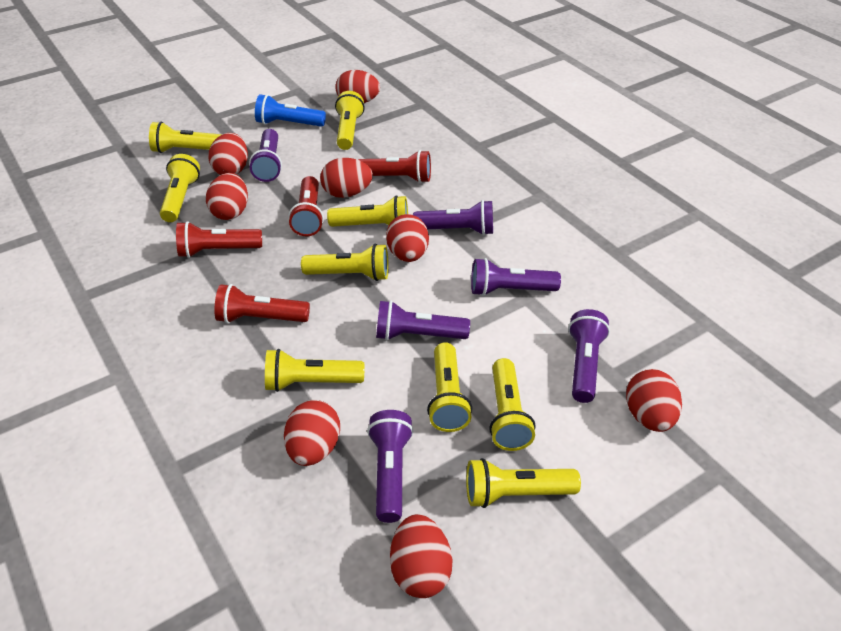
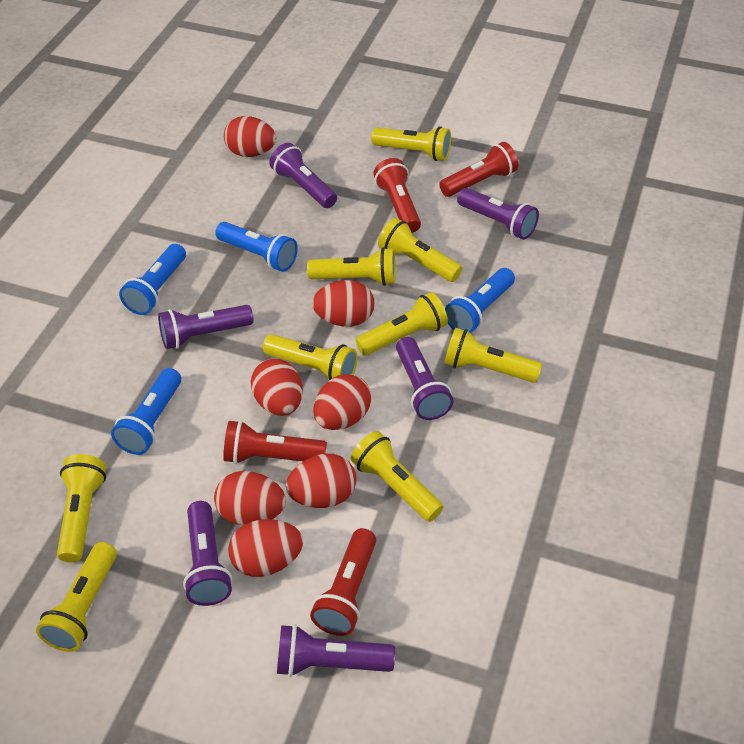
blue flashlight: 1 -> 4
red egg: 8 -> 7

